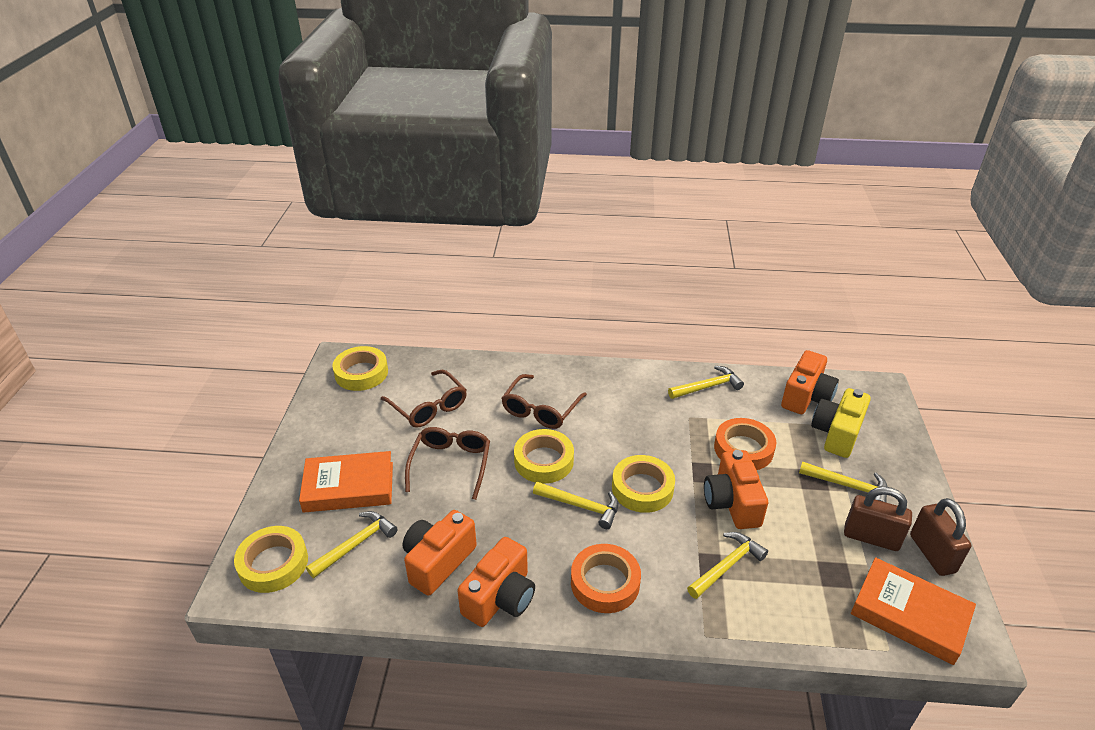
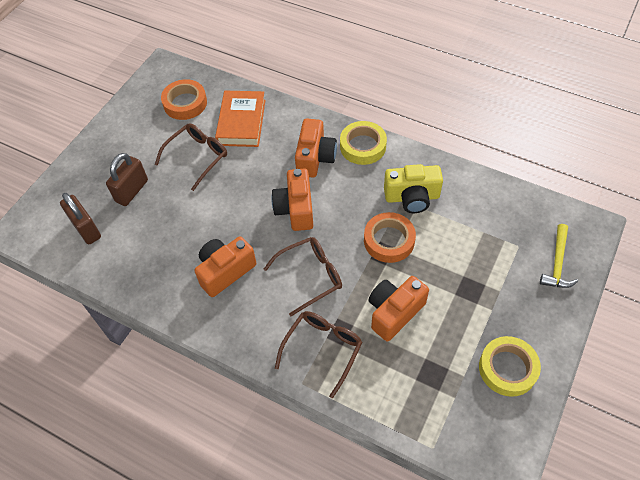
orange book: 2 -> 1
yellow hammer: 5 -> 1
yellow tape: 4 -> 2

